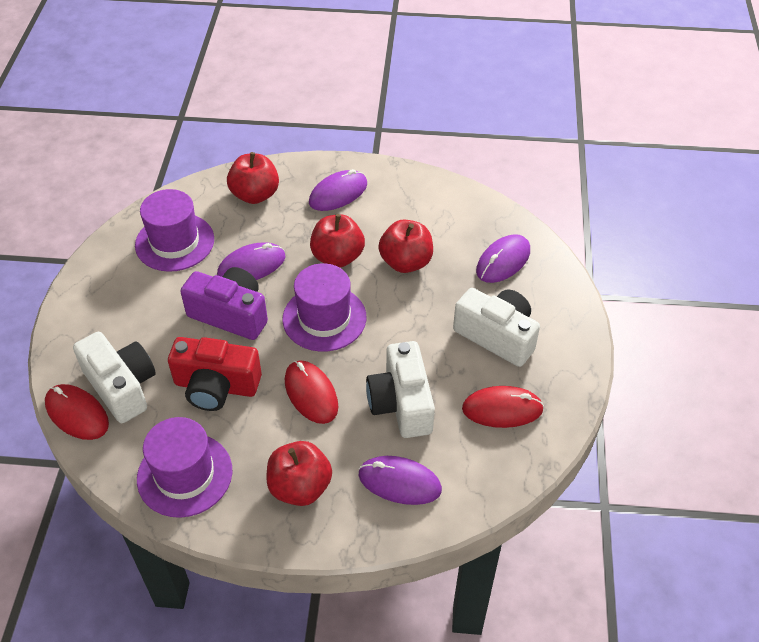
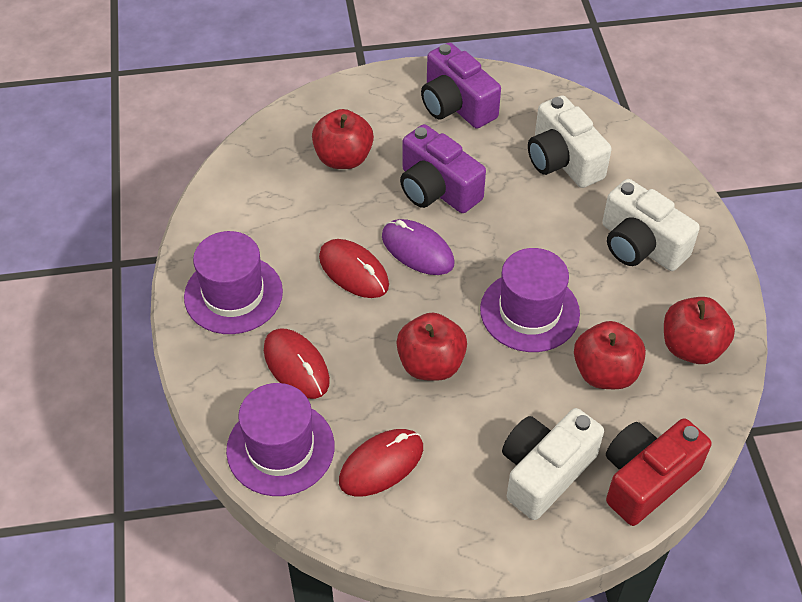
purple camera: 1 -> 2
purple mouse: 4 -> 1

